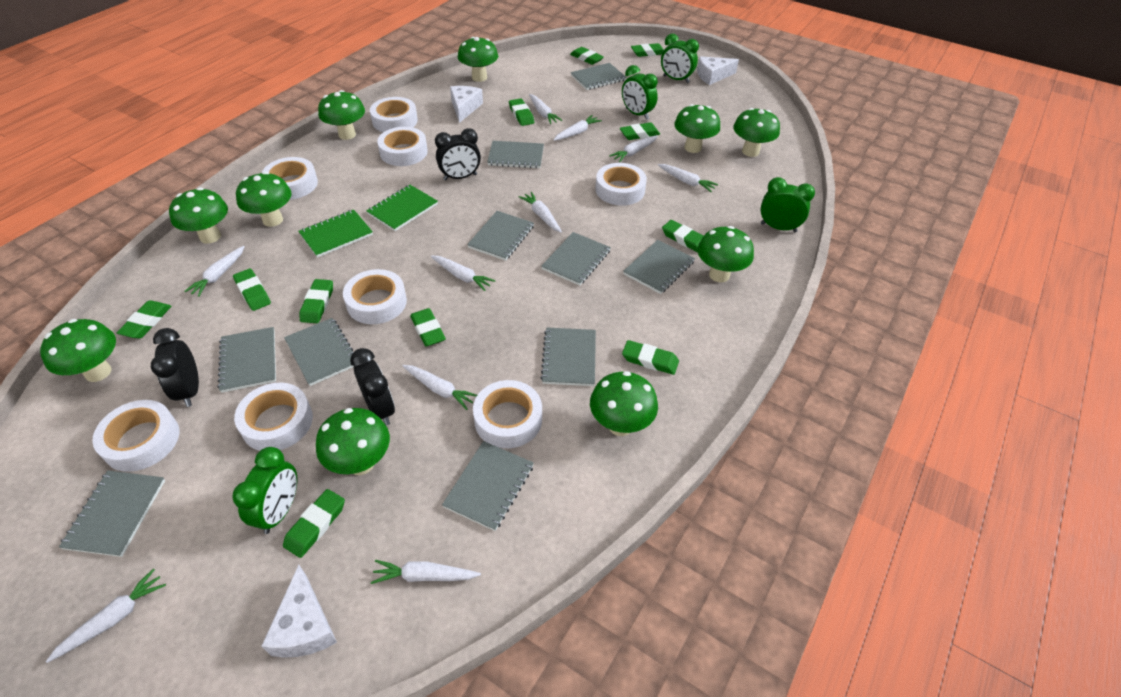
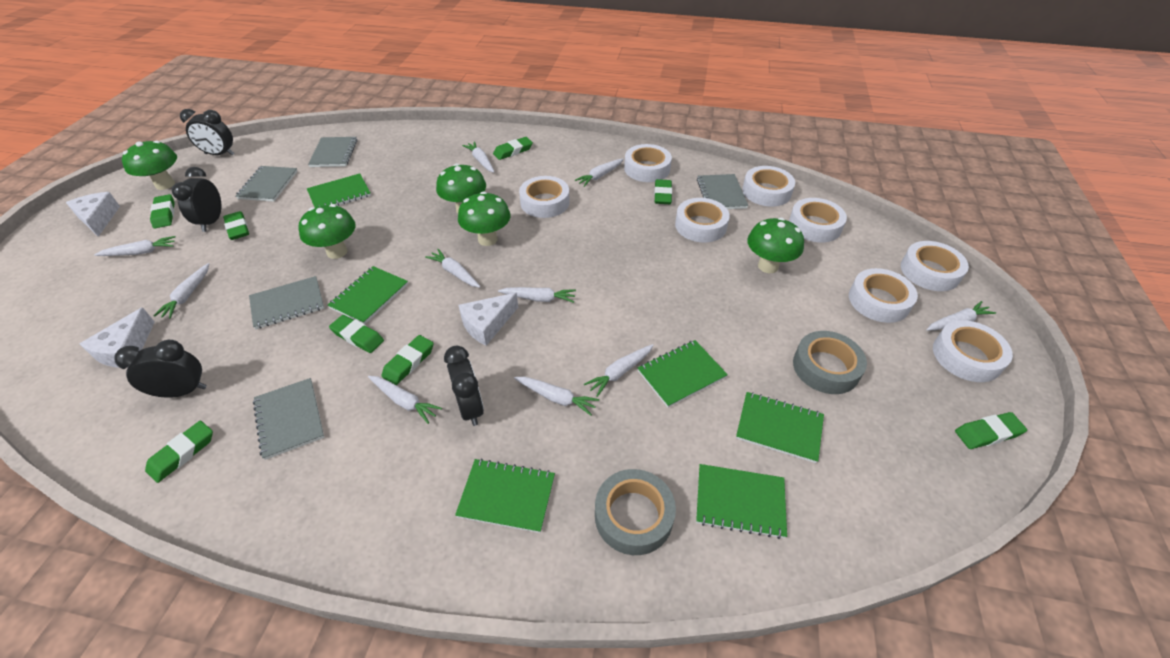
black clock: 3 -> 4
green clock: 4 -> 0
green eraser: 11 -> 8
green mushroom: 10 -> 5
green notebook: 2 -> 6
grey notebook: 10 -> 5
grey tape: 0 -> 2

